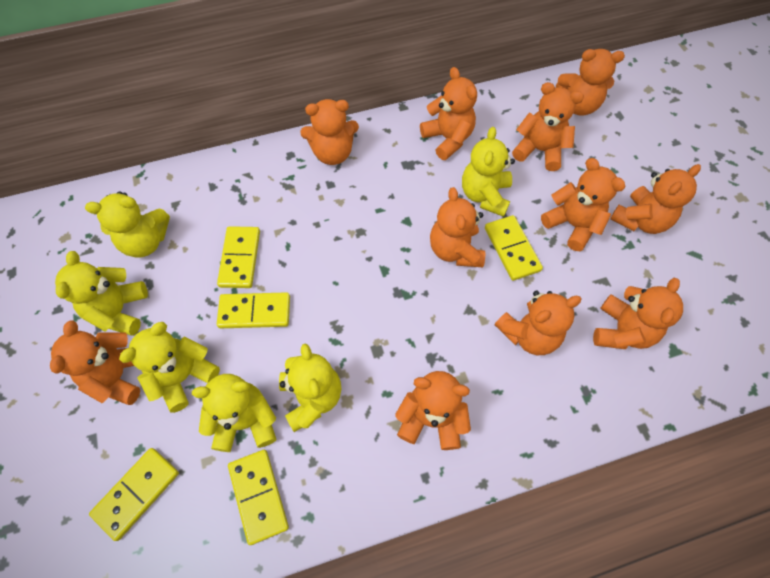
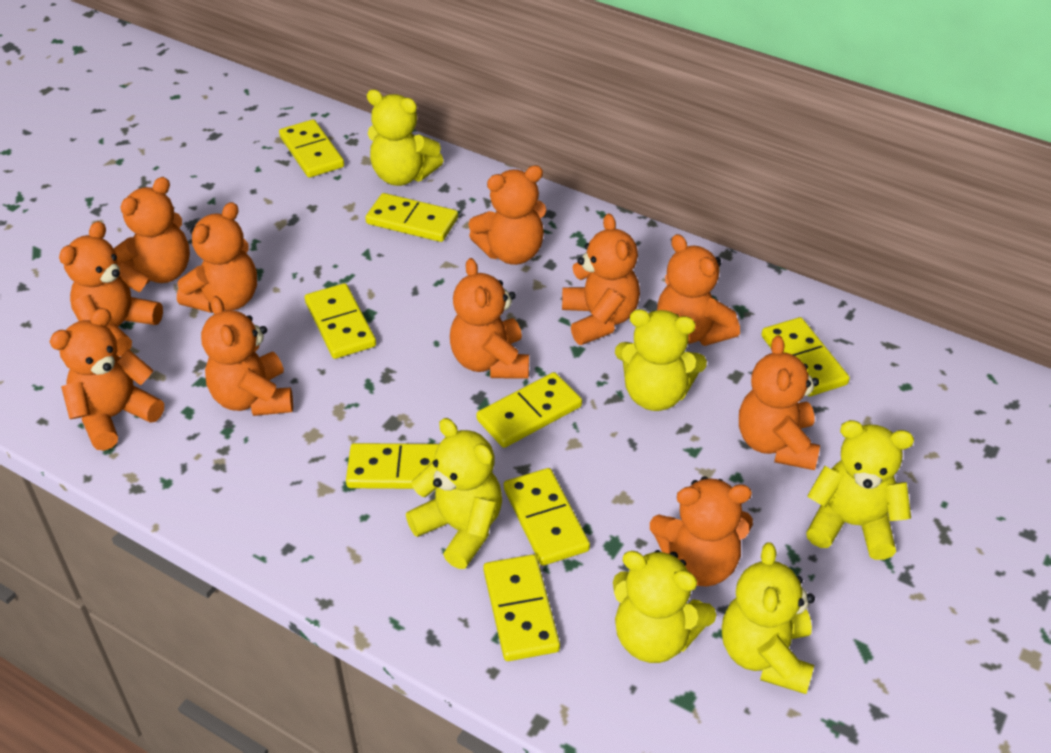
yellow domino: 5 -> 8

